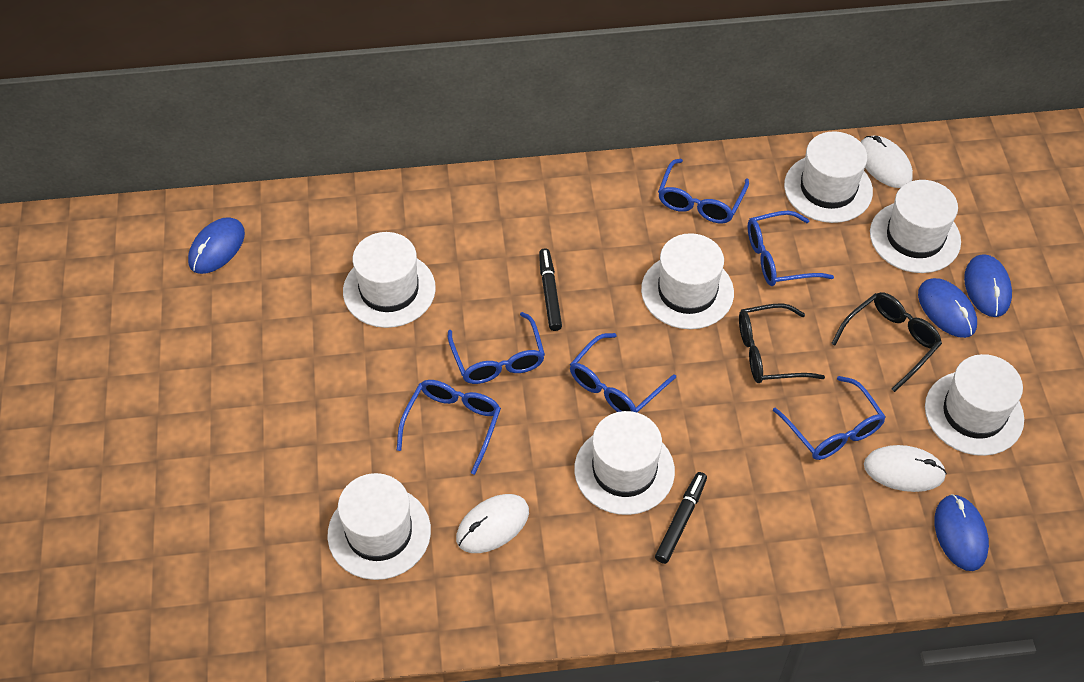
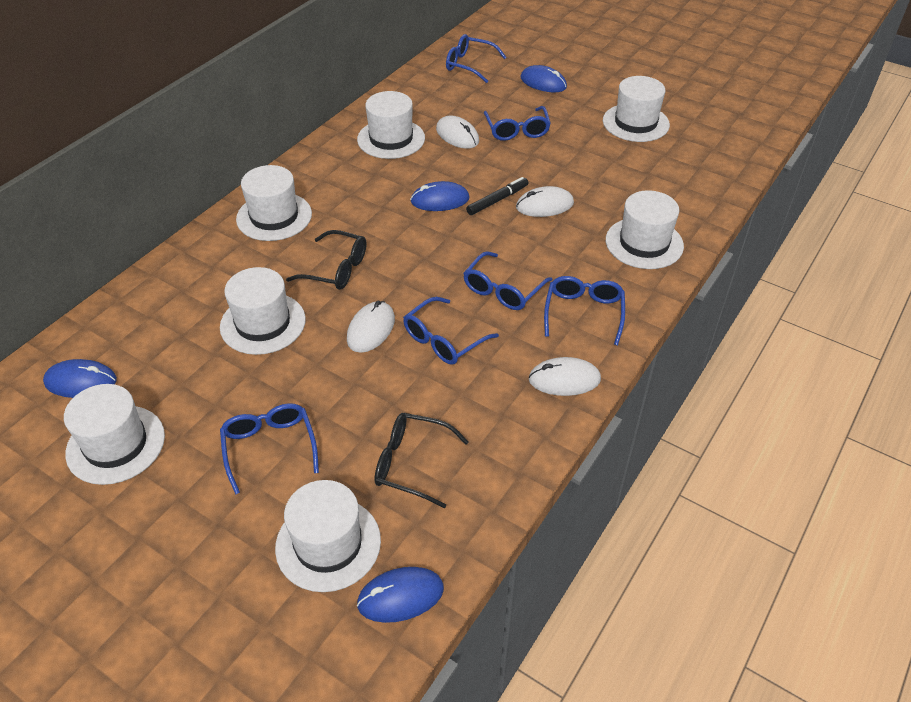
black marker: 2 -> 1
white mouse: 3 -> 4

